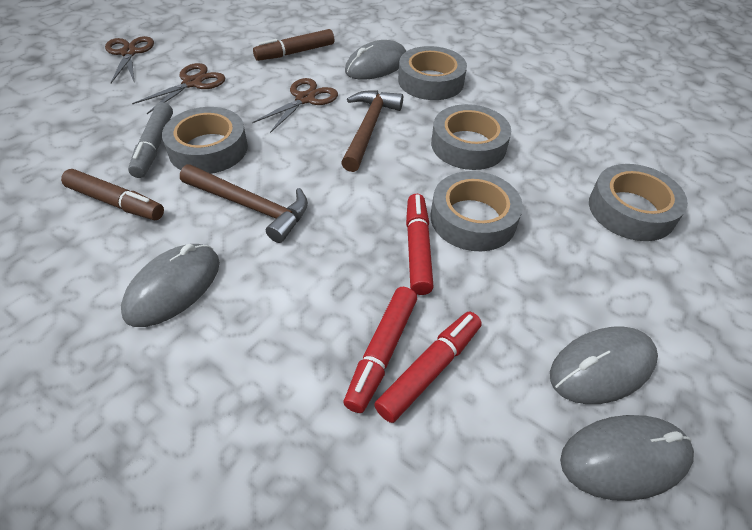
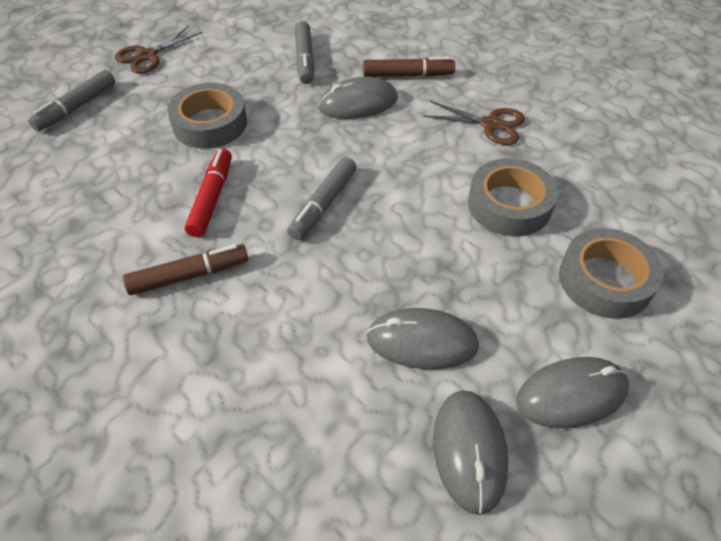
brown hammer: 2 -> 0
brown scissors: 3 -> 2
grey marker: 1 -> 3
grey tape: 5 -> 3
red marker: 3 -> 1

